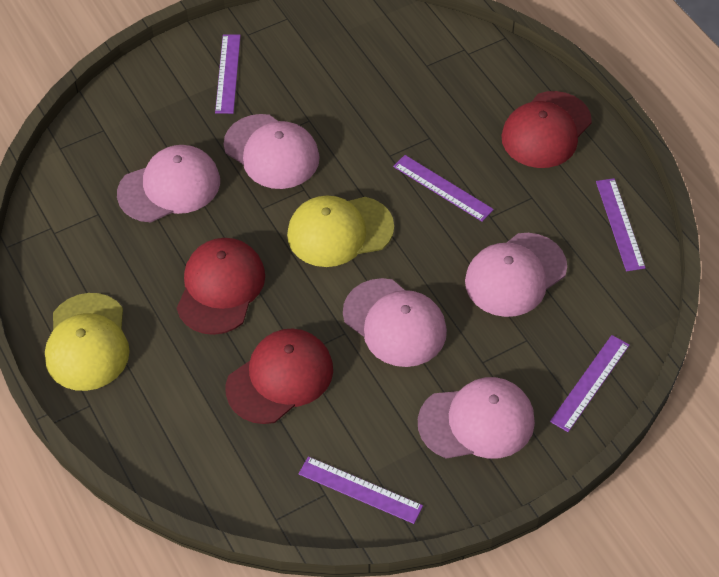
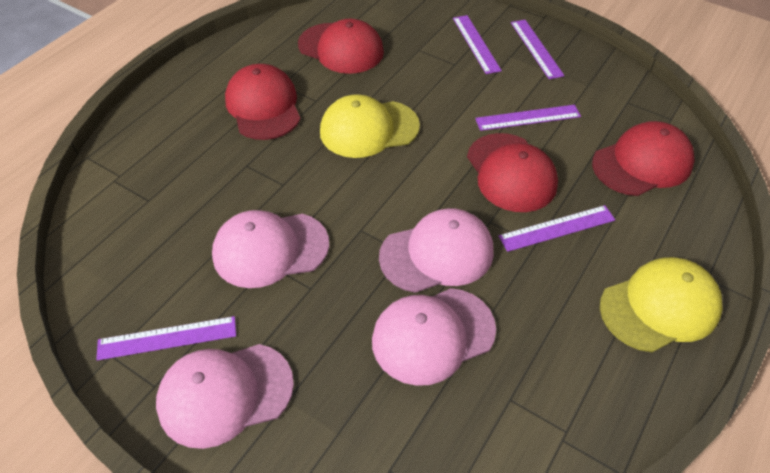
pink cap: 5 -> 4
red cap: 3 -> 4

